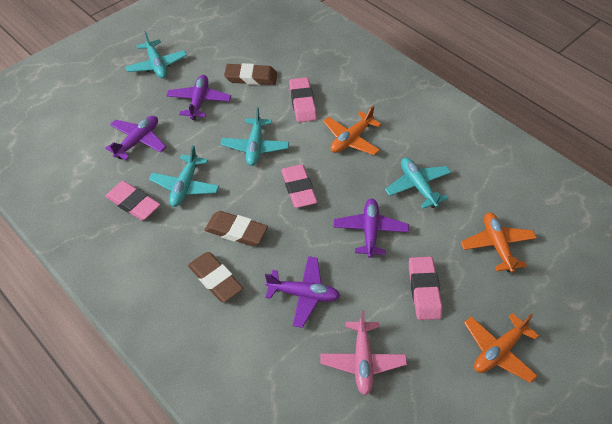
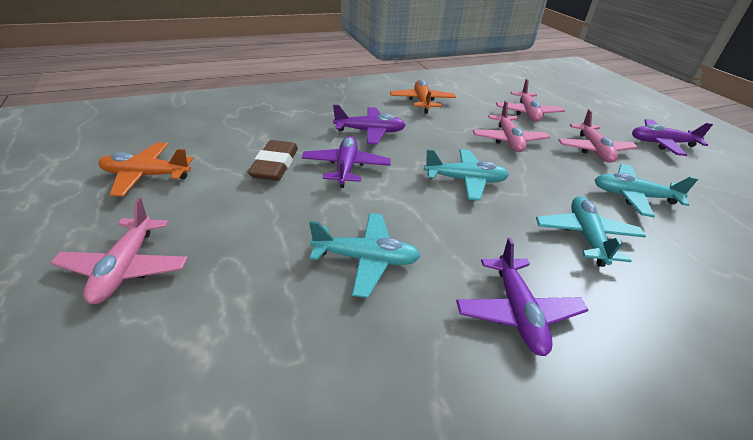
brown eraser: 3 -> 1
orange plane: 3 -> 2
pink eraser: 4 -> 0
pink plane: 1 -> 4

